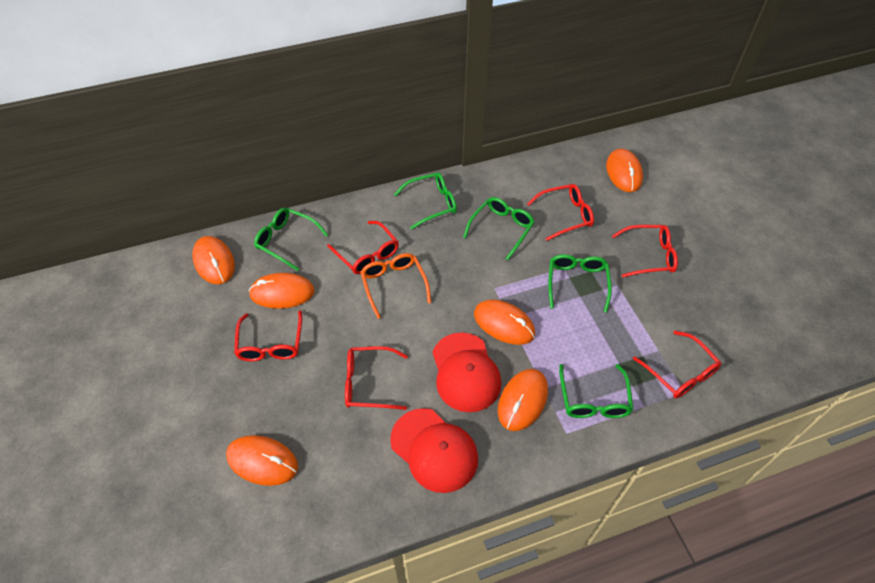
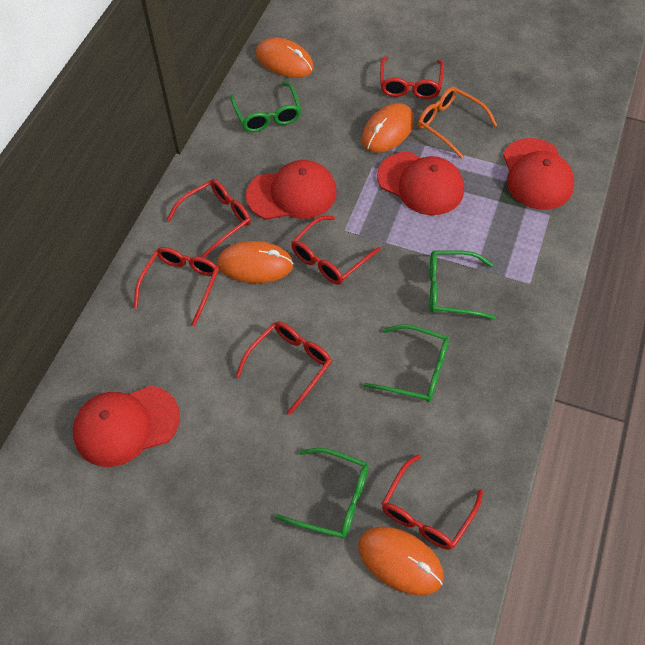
green glasses: 5 -> 4
orange mouse: 6 -> 4
red cap: 2 -> 4

